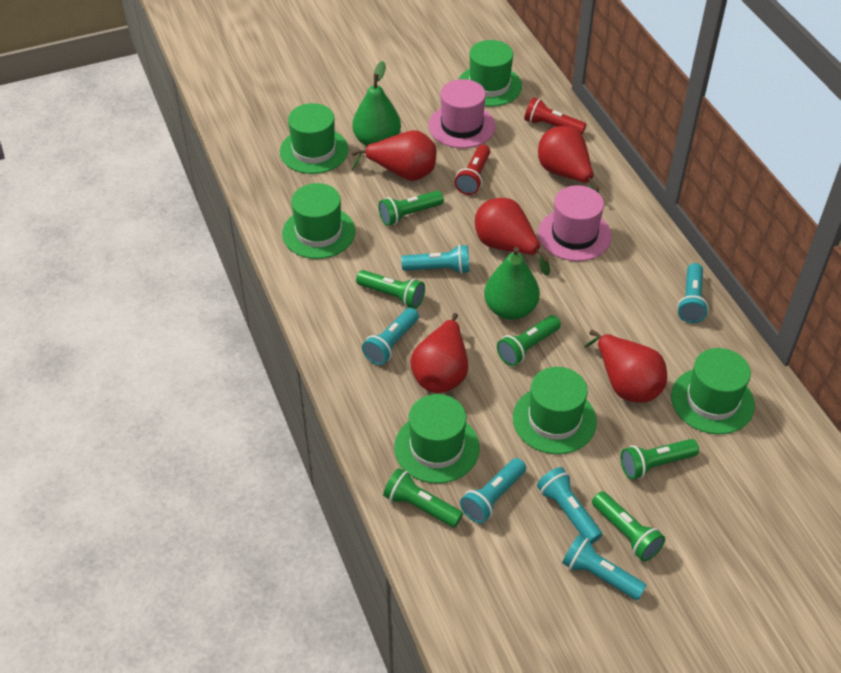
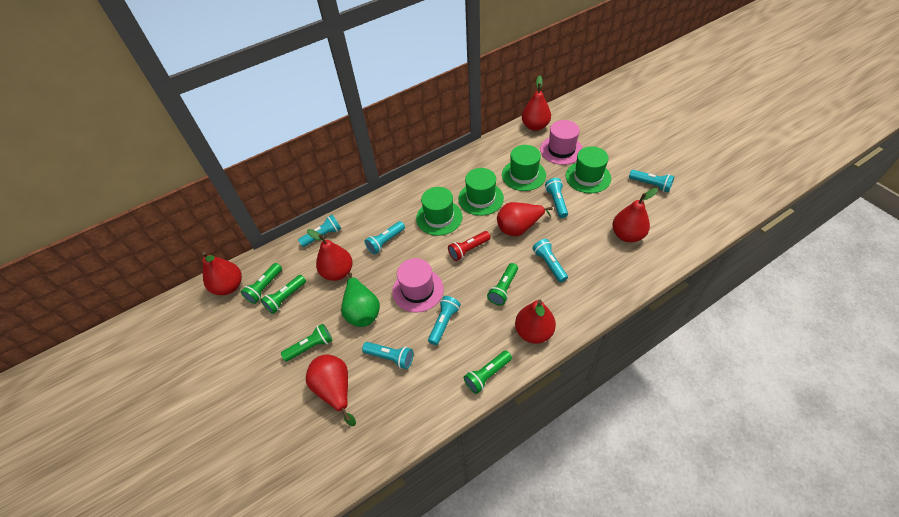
green flashlight: 6 -> 5
green hat: 6 -> 4
green pear: 2 -> 1
red flashlight: 2 -> 1
red pear: 5 -> 7
turquoise flashlight: 6 -> 7

